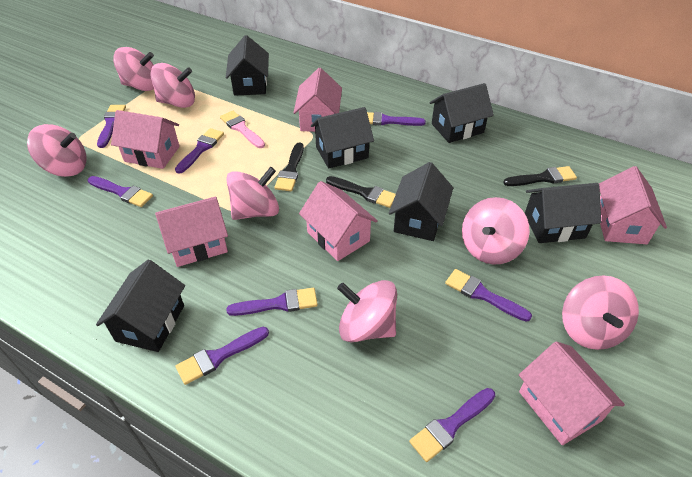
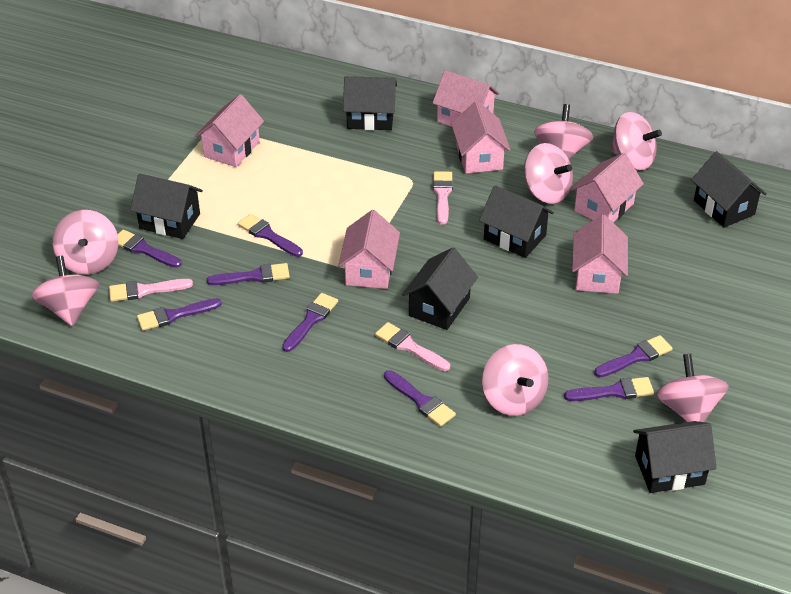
black brush: 3 -> 0
pink brush: 1 -> 3

